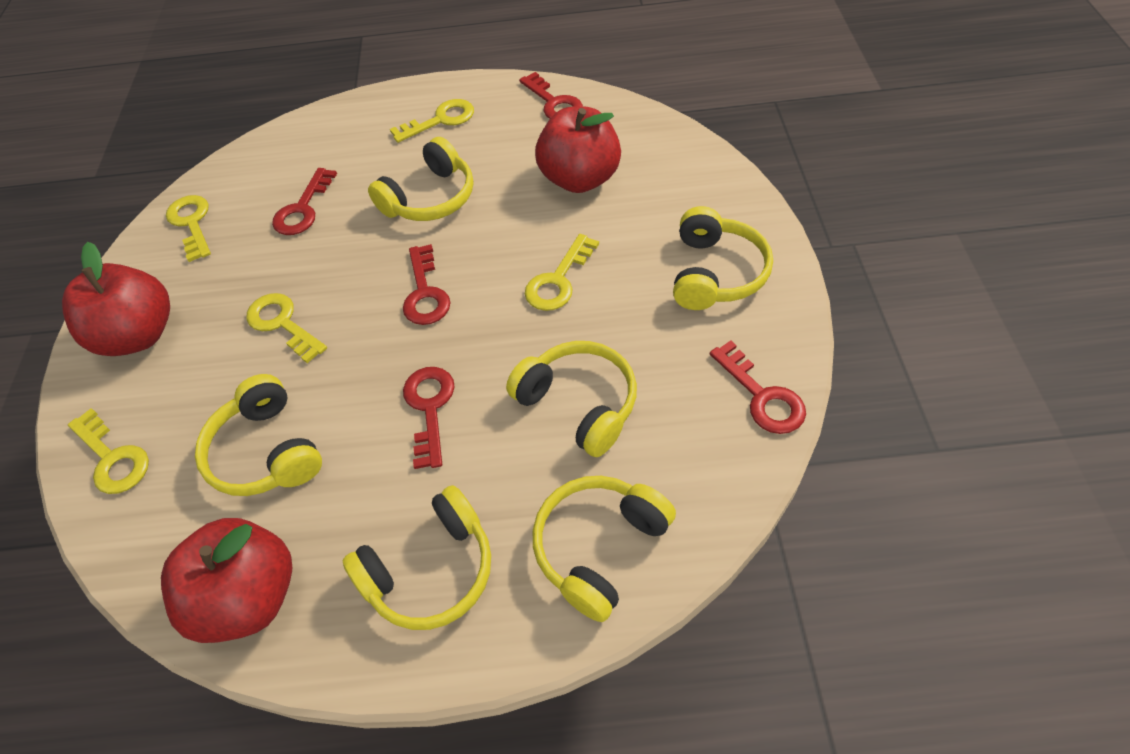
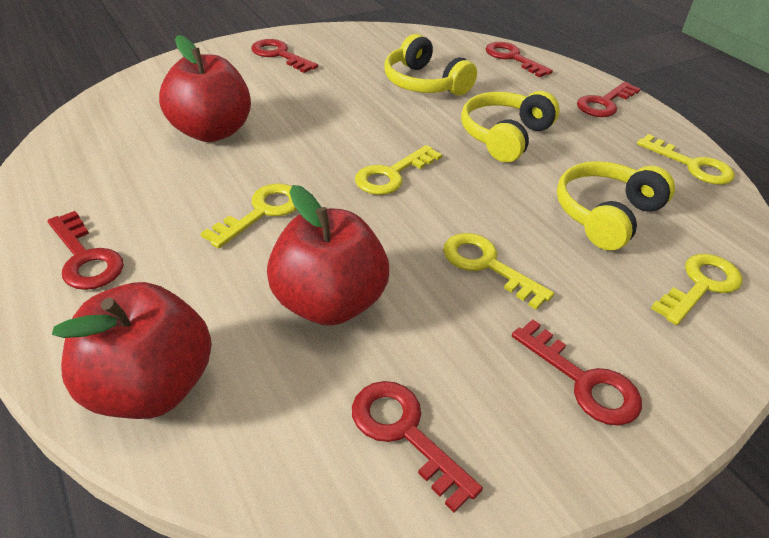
red key: 5 -> 6
yellow headphones: 6 -> 3

